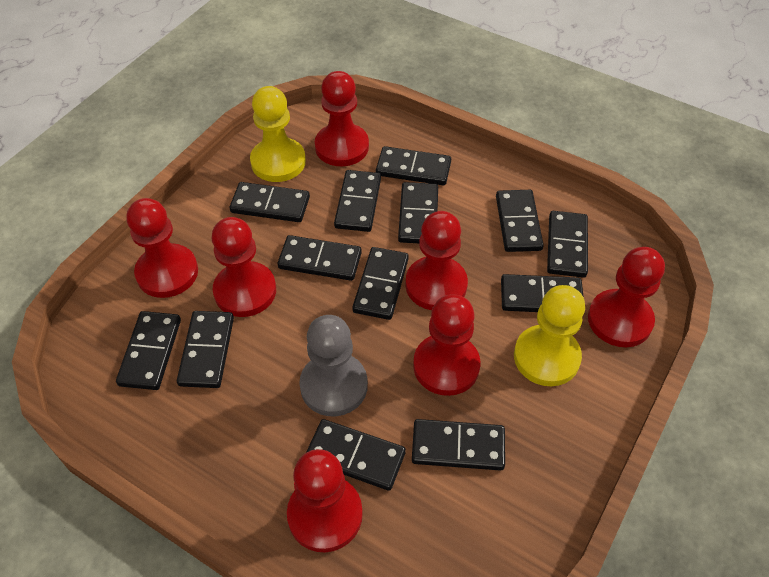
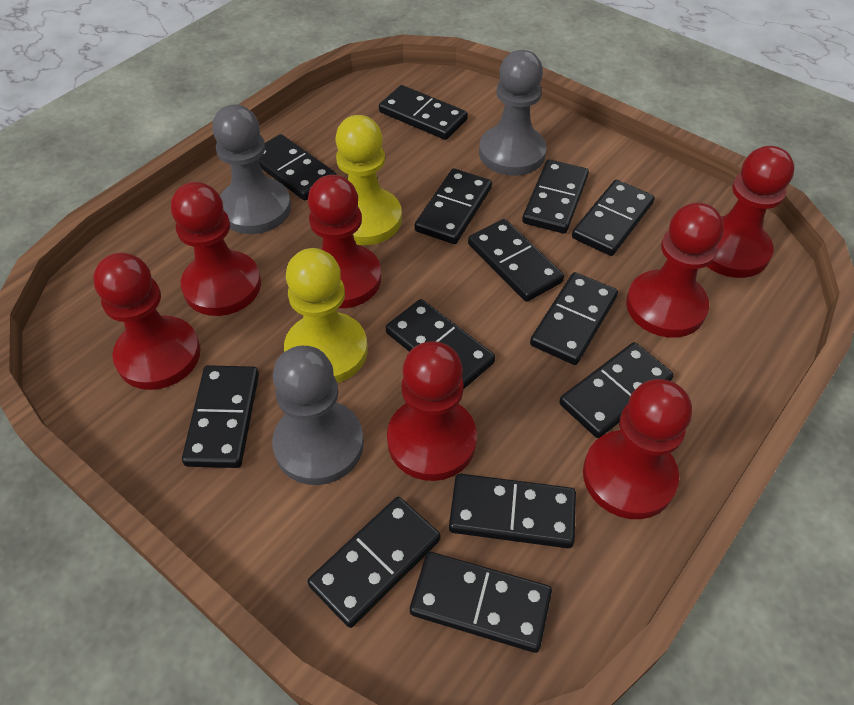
grey pawn: 1 -> 3

